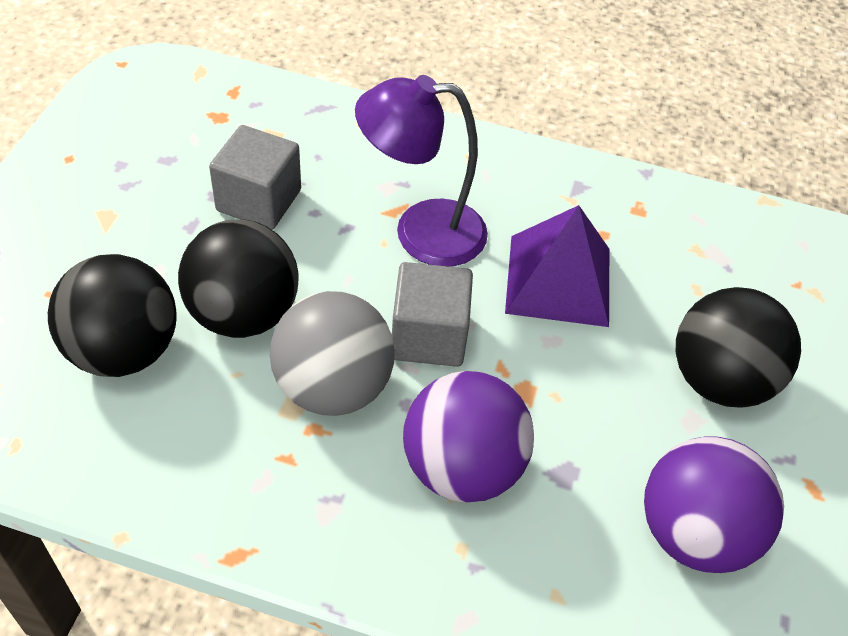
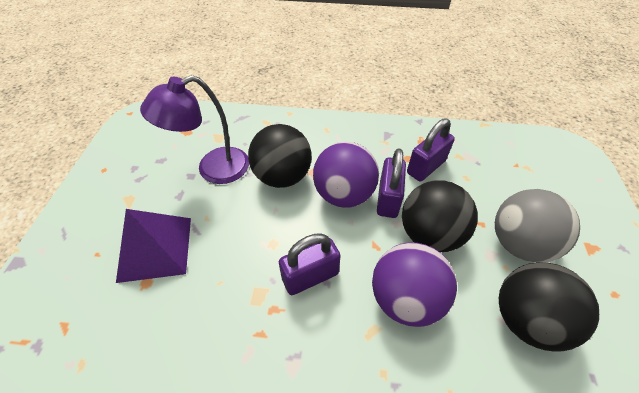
grey cube: 2 -> 0
purple padlock: 0 -> 3

